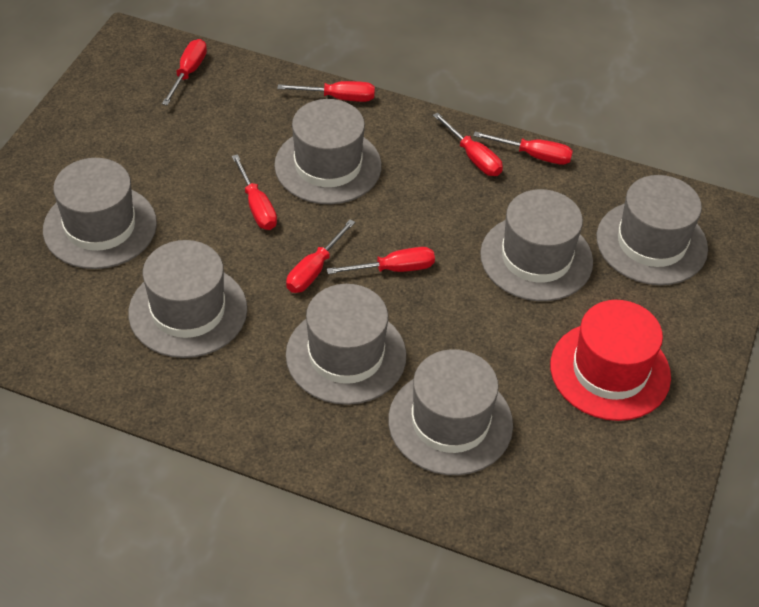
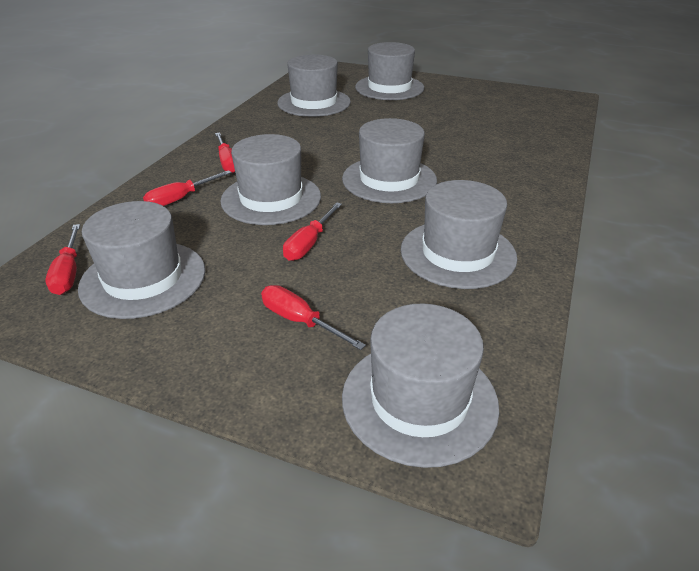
red hat: 1 -> 0
red screwdriver: 7 -> 5

